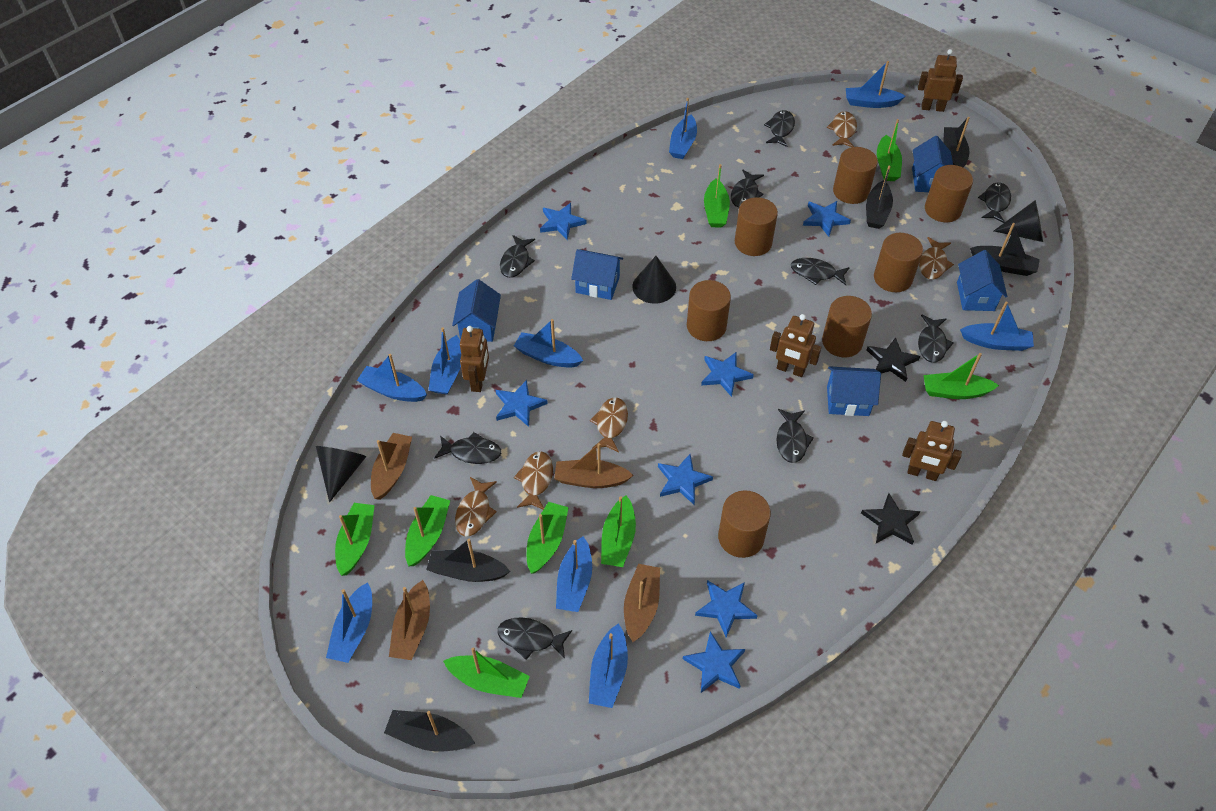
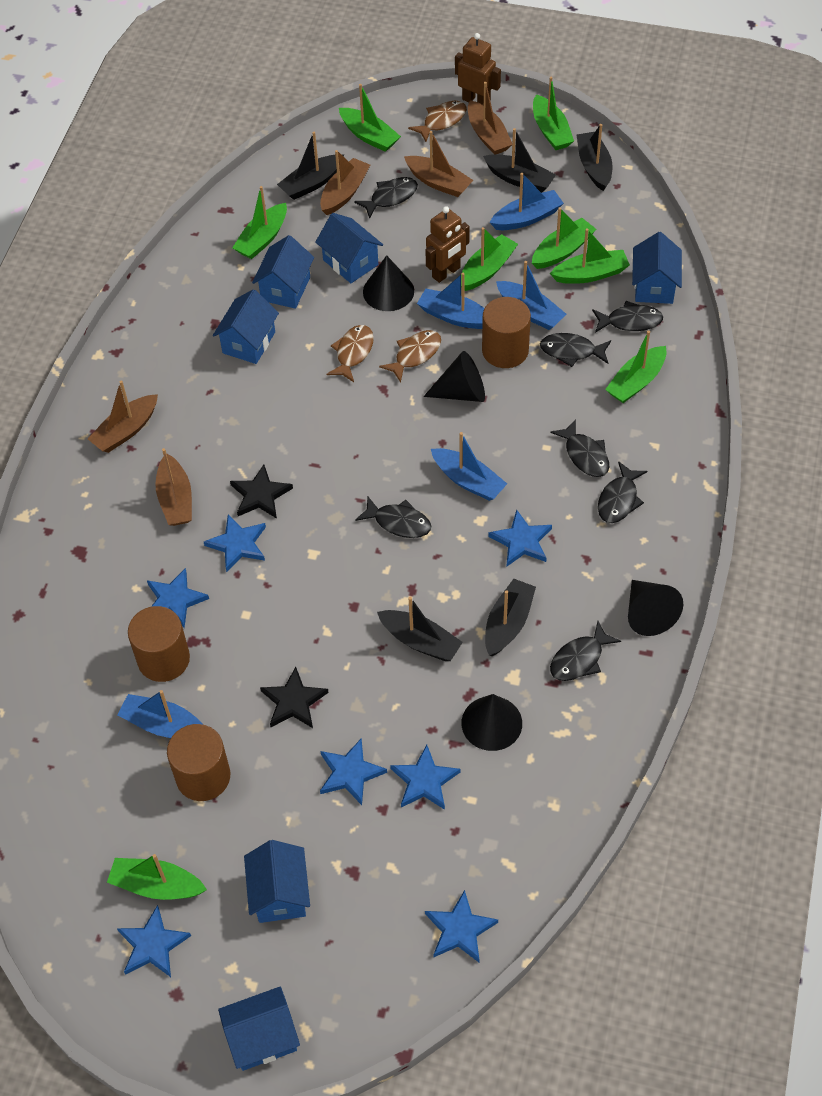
black cone: 3 -> 4
black fish: 9 -> 7
blue boat: 9 -> 5
blue house: 5 -> 6
brown boat: 4 -> 5
brown cylinder: 7 -> 3
brown fish: 5 -> 3
brown robot: 4 -> 2

